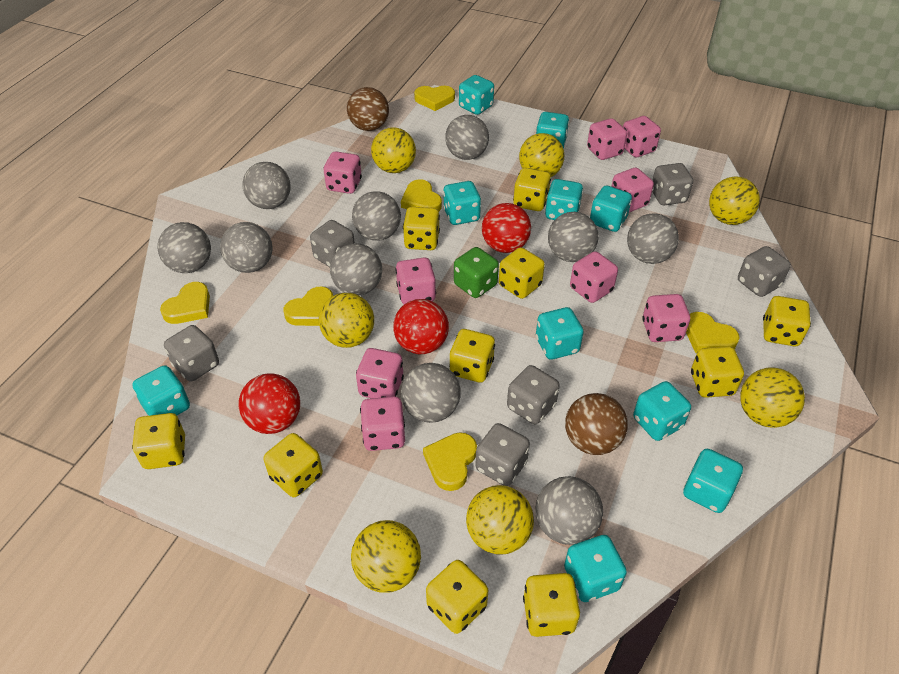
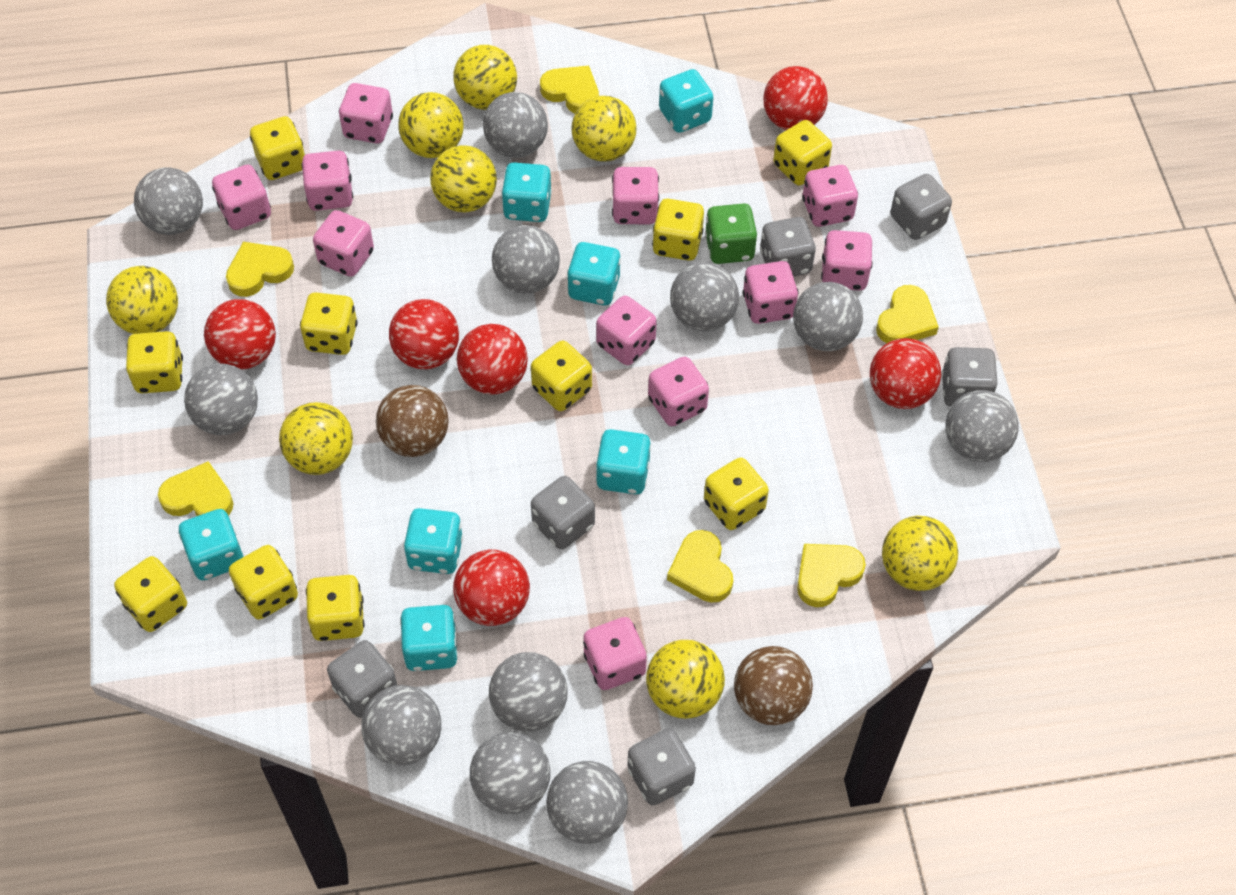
grey ball: 10 -> 11
pink dice: 9 -> 11
red ball: 3 -> 6
turquoise dice: 10 -> 7
yellow ball: 7 -> 8

